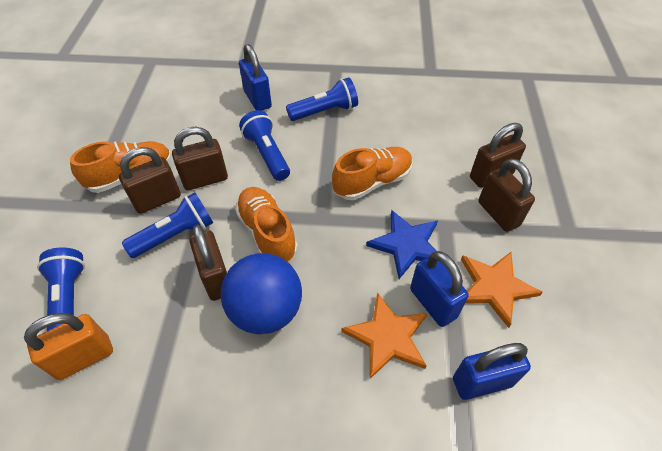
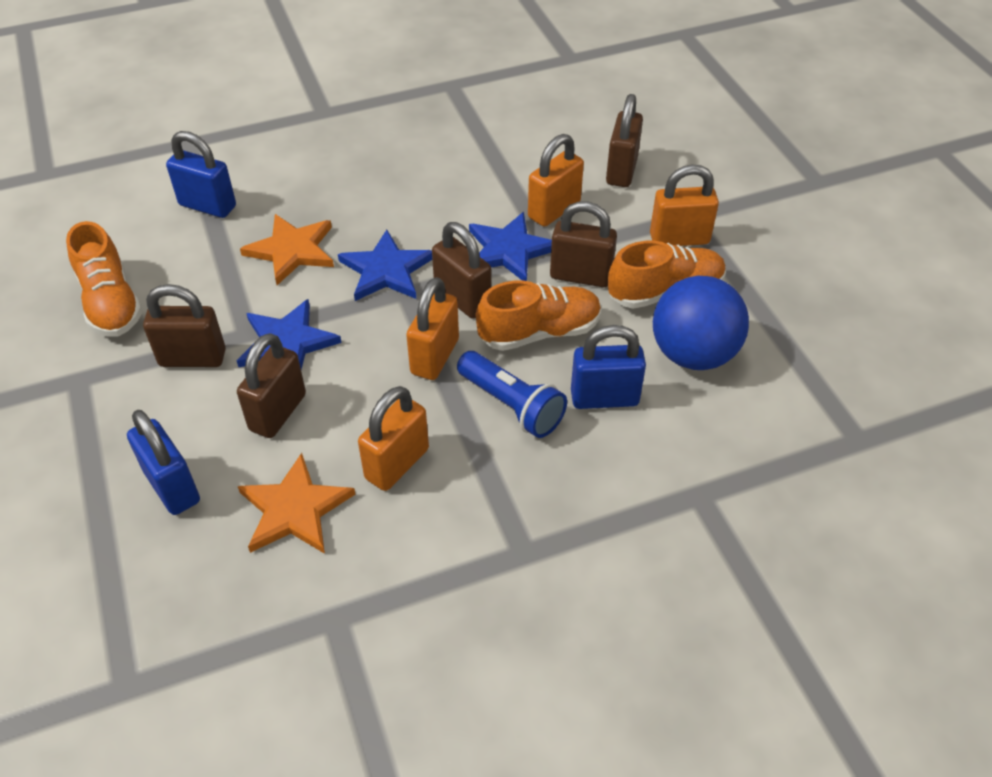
blue flashlight: 4 -> 1
blue star: 1 -> 3
orange padlock: 1 -> 4

